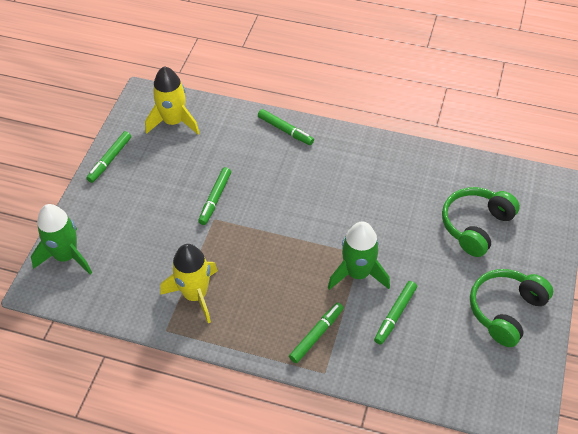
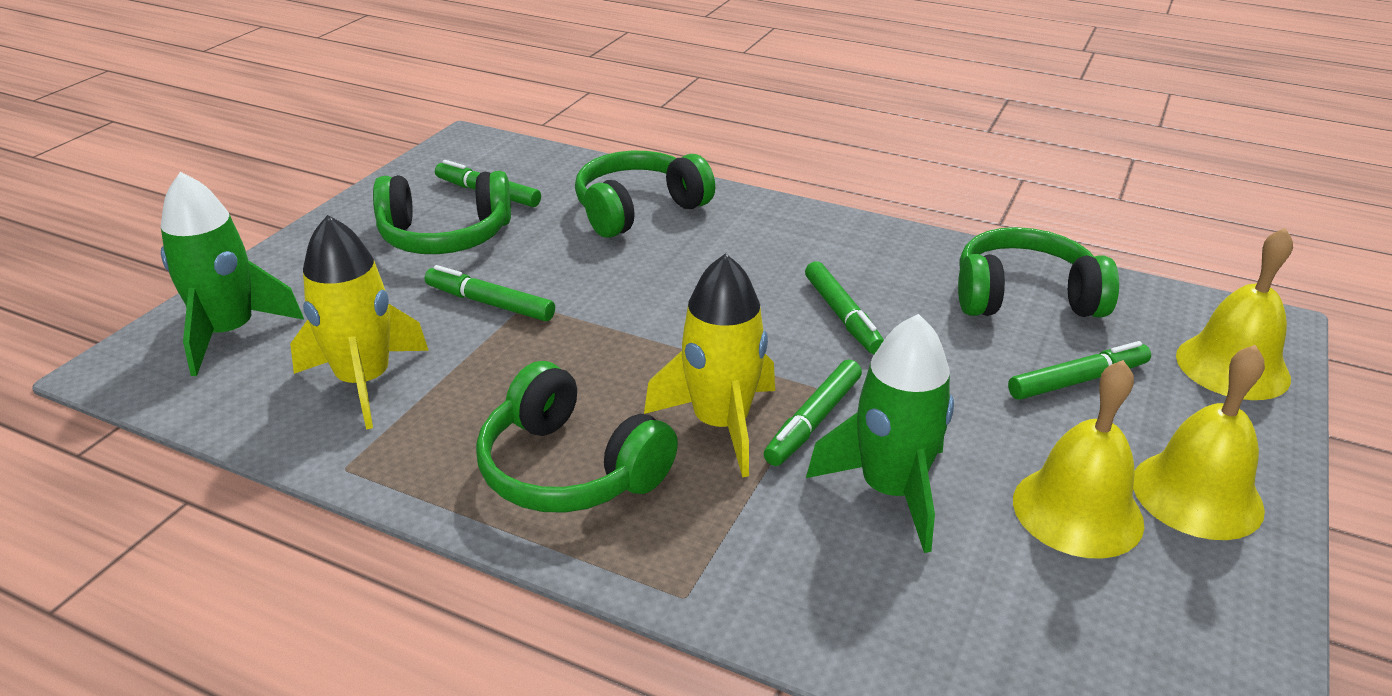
green headphones: 2 -> 4
yellow bell: 0 -> 3

